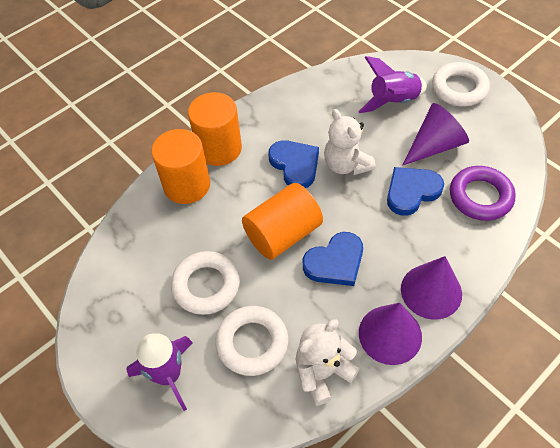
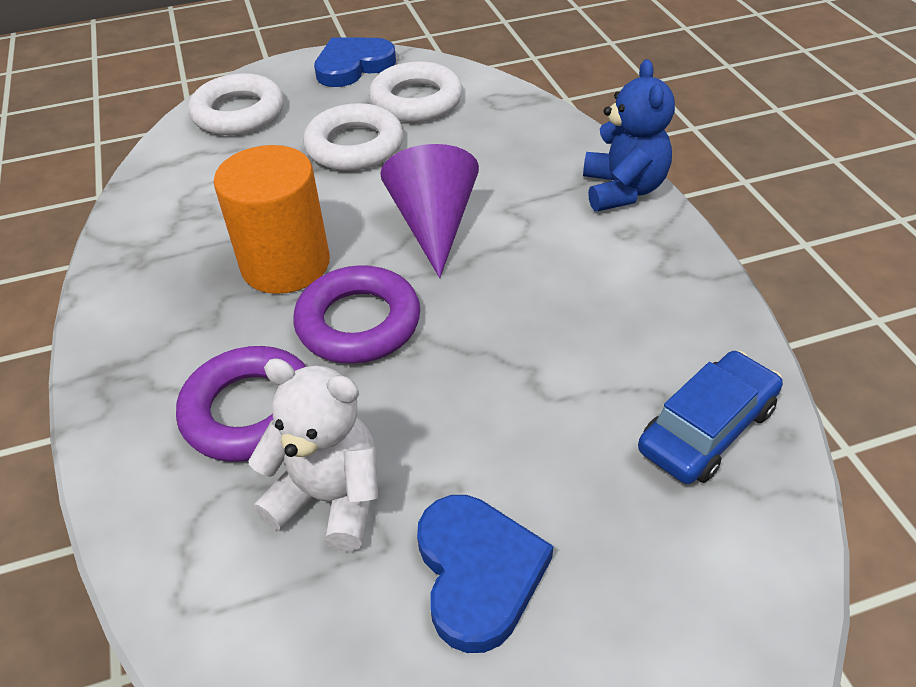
blue car: 0 -> 1
blue heart: 3 -> 2
blue teddy bear: 0 -> 1
orange cylinder: 3 -> 1
purple cone: 3 -> 1
purple ring: 1 -> 2
purple rocket: 2 -> 0
white teddy bear: 2 -> 1

